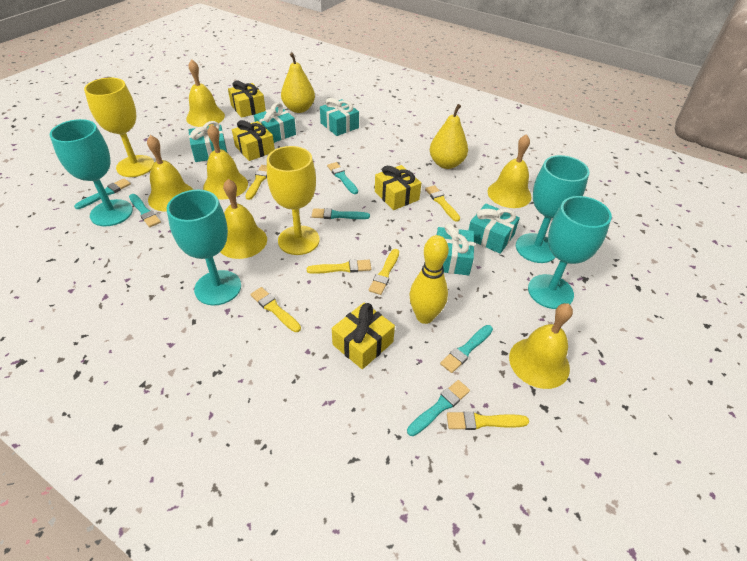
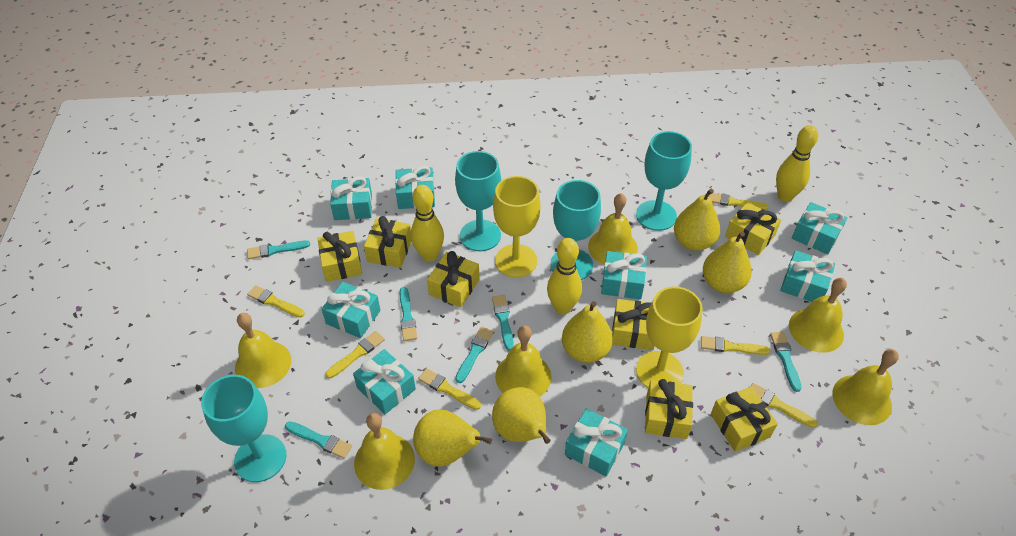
turquoise gift: 5 -> 8
yellow bowling pin: 1 -> 3
yellow gift: 4 -> 7
yellow pear: 2 -> 5

